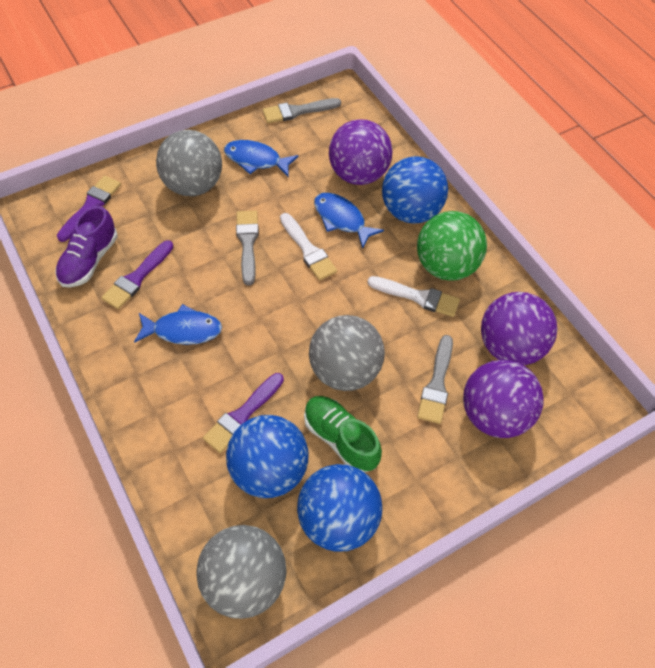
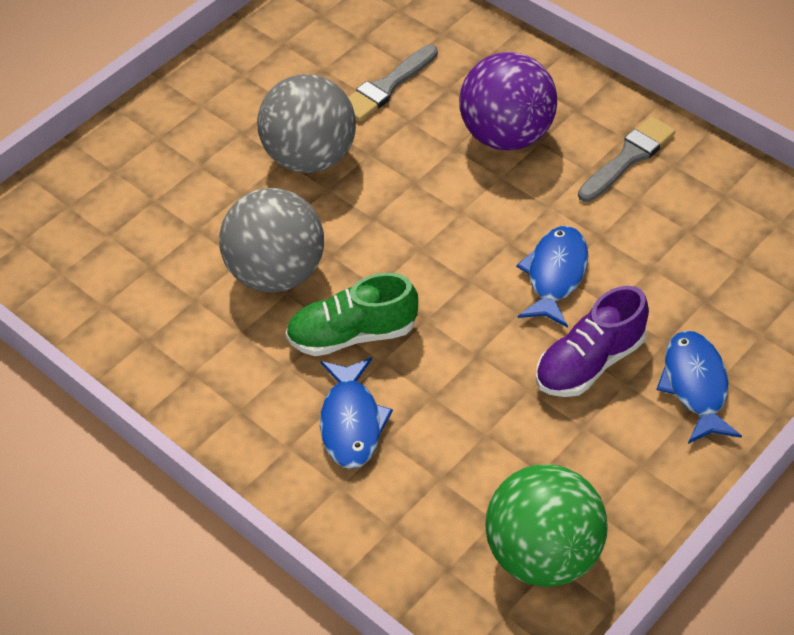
blue ball: 3 -> 0
grey ball: 3 -> 2
grey brush: 3 -> 2
purple ball: 3 -> 1
purple brush: 3 -> 0
white brush: 2 -> 0

